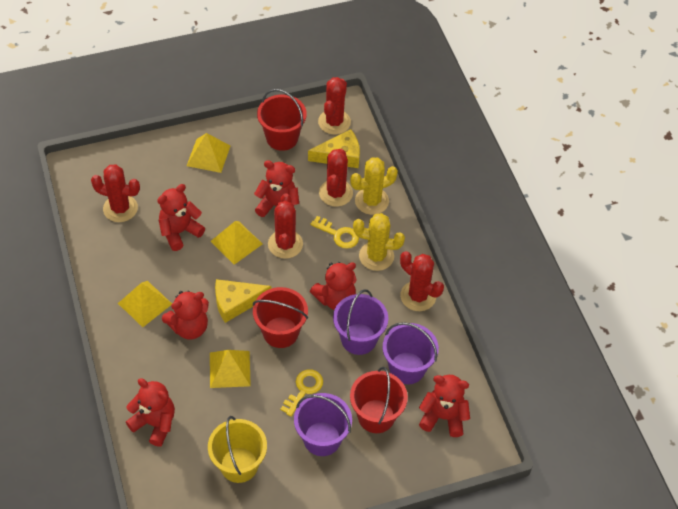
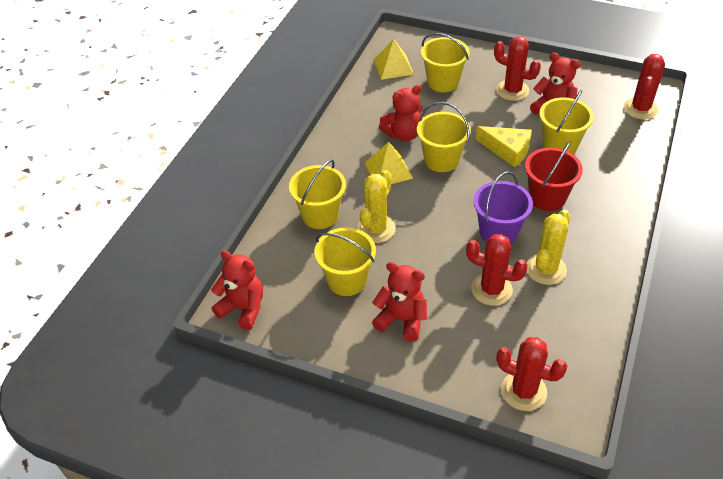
purple bucket: 3 -> 1
red bucket: 3 -> 1
red cactus: 5 -> 4
red teddy bear: 6 -> 4
yellow bucket: 1 -> 5
yellow cheese: 2 -> 1
yellow key: 2 -> 0
yellow pyramid: 4 -> 2

